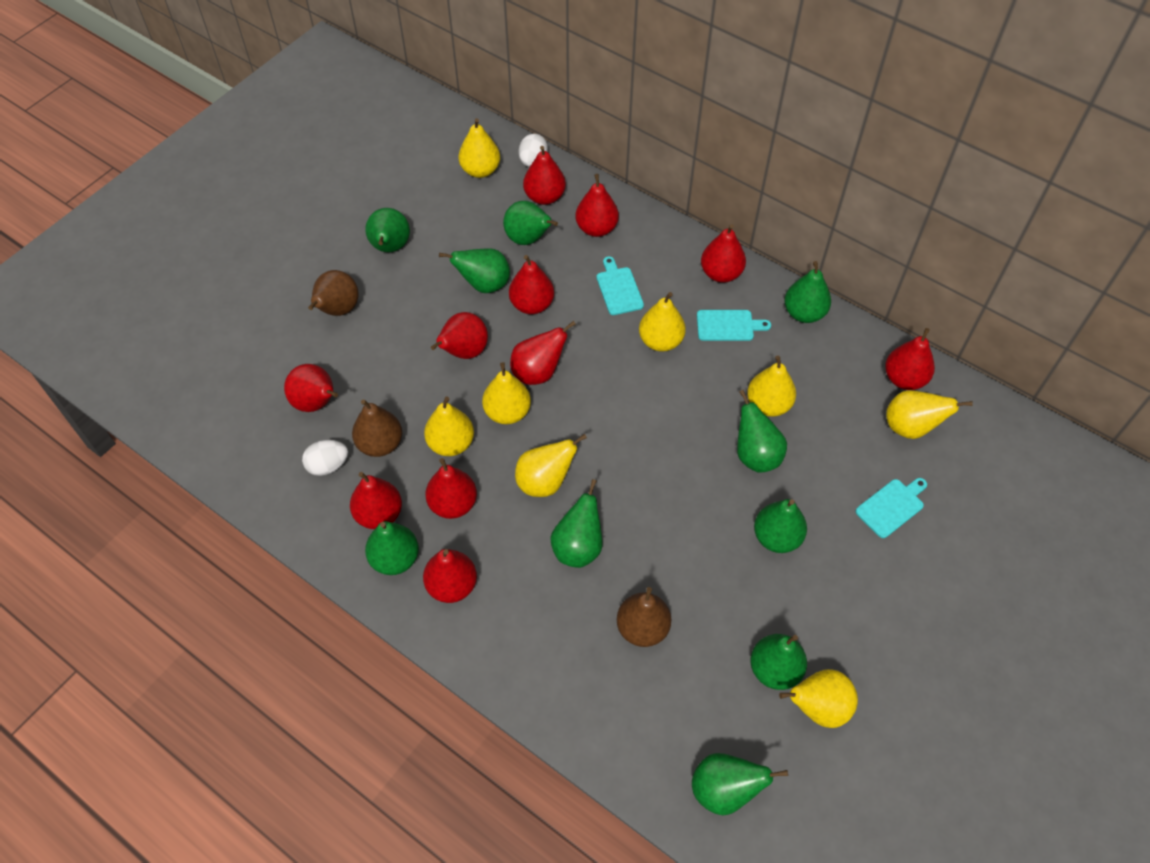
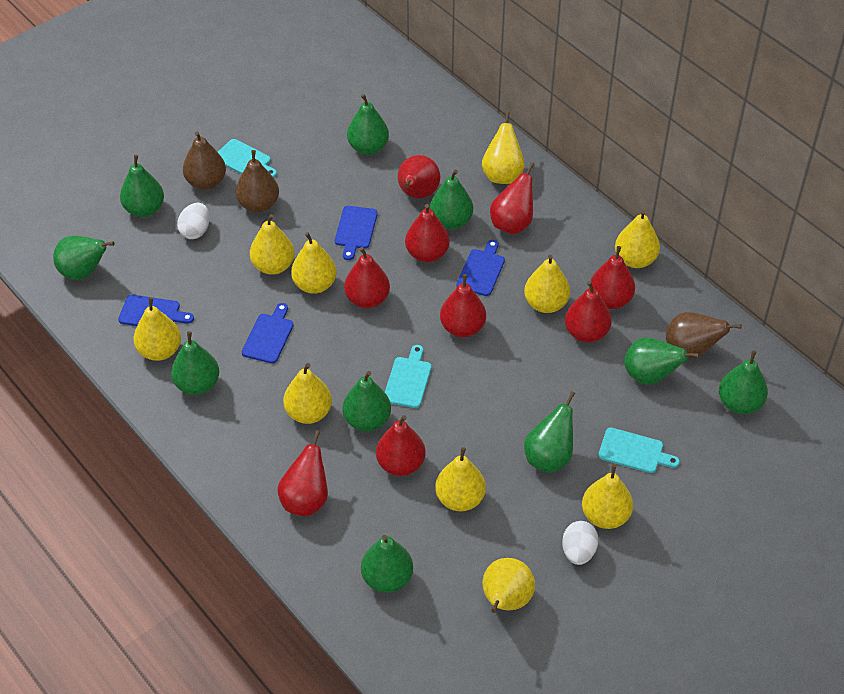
blue cutting board: 0 -> 4
red pear: 11 -> 9
yellow pear: 8 -> 10

